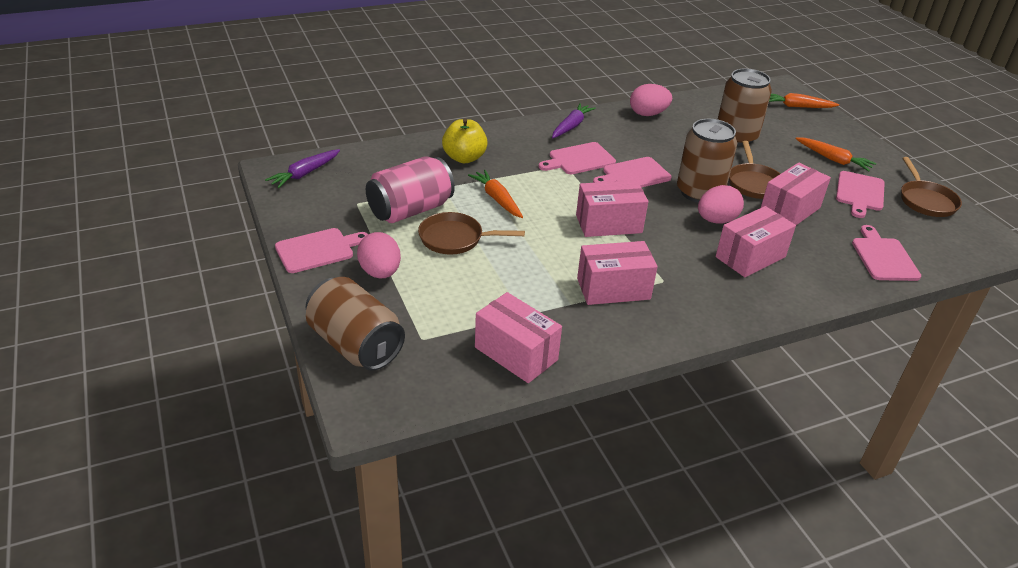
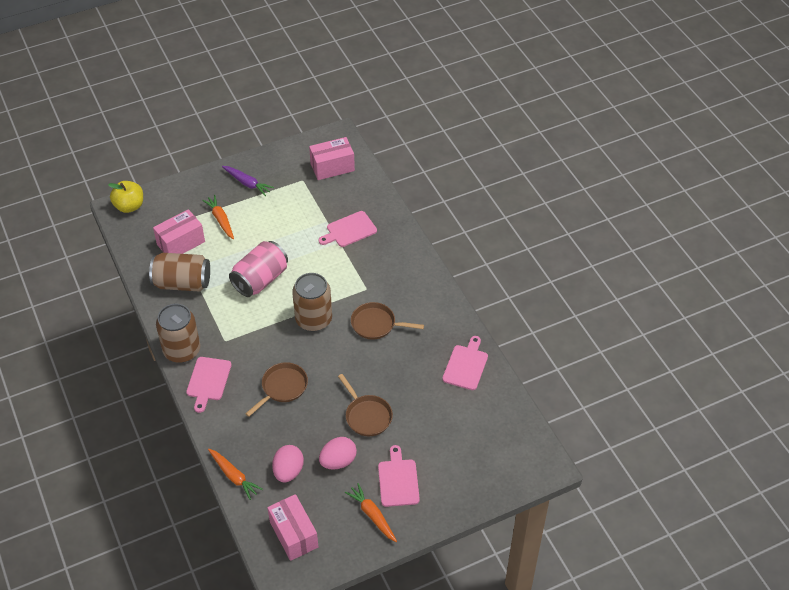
pink box: 5 -> 3
pink cutting board: 5 -> 4
pink egg: 3 -> 2
purple carrot: 2 -> 1

